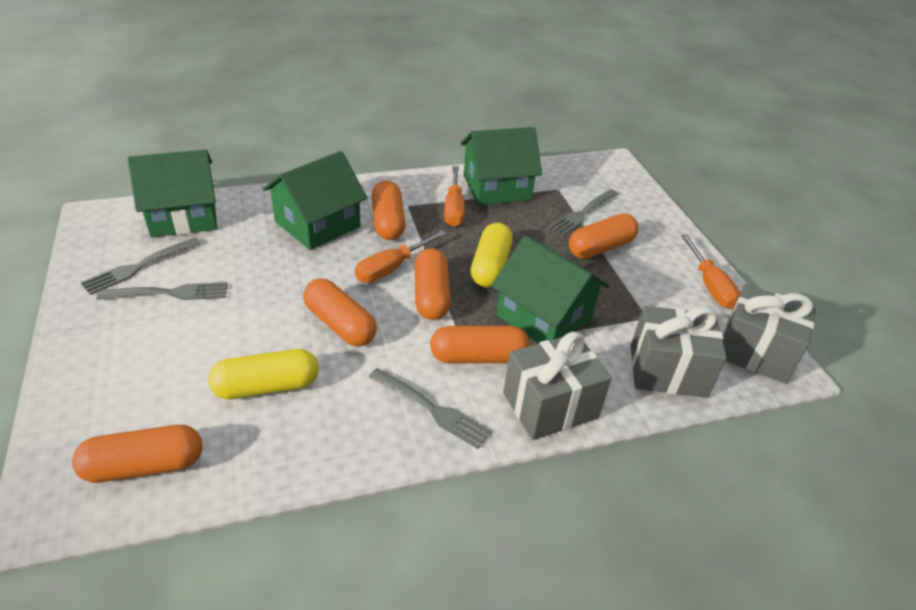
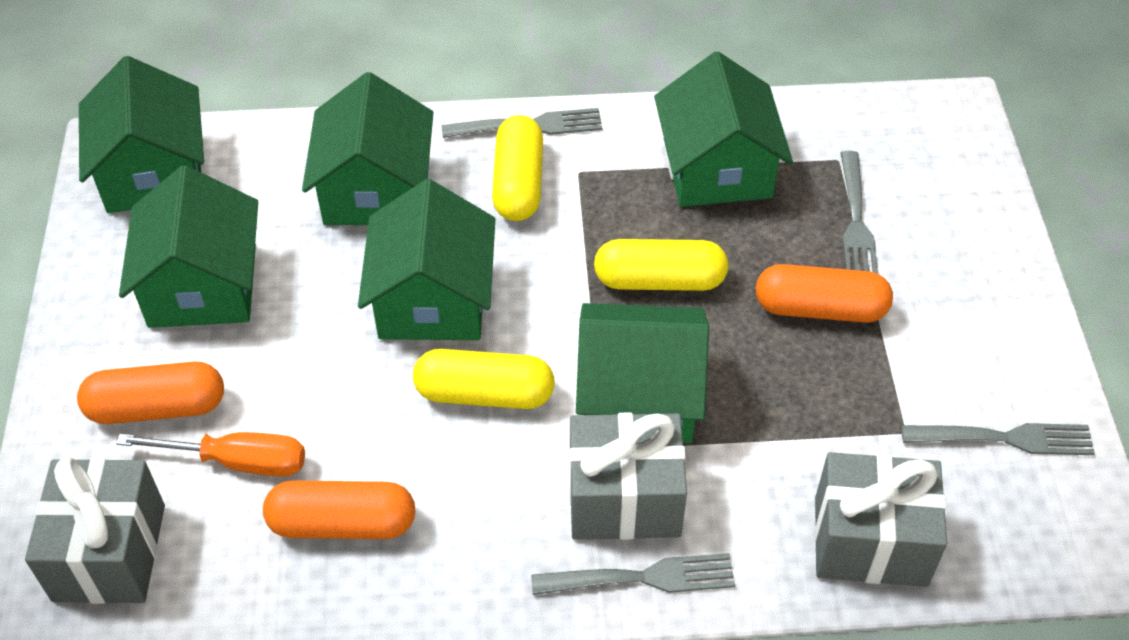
green house: 4 -> 6
orange capsule: 6 -> 3
orange screwdriver: 3 -> 1
yellow capsule: 2 -> 3

